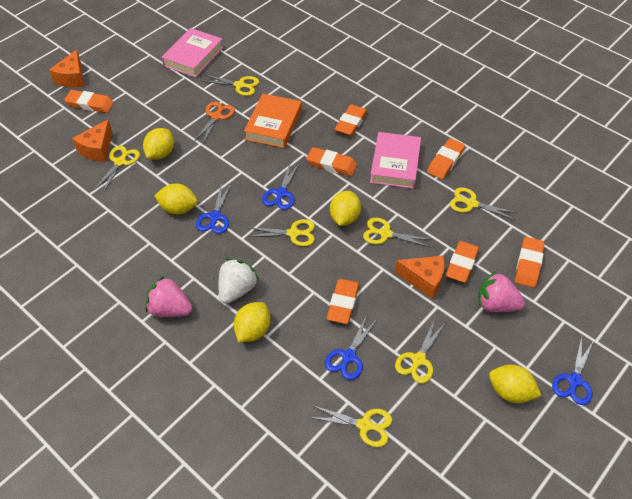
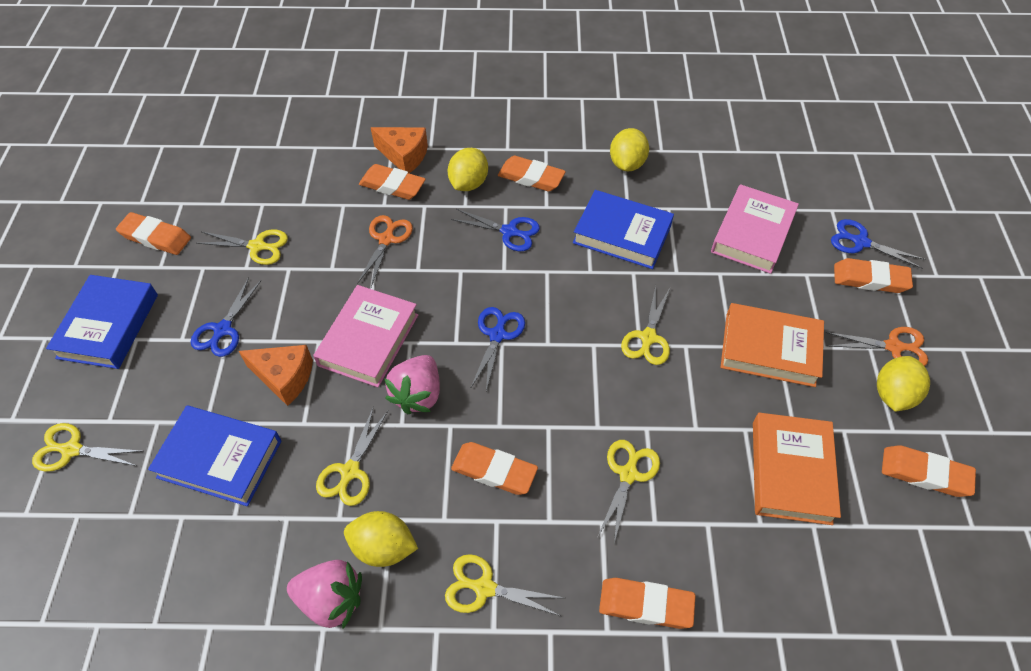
blue book: 0 -> 3
orange book: 1 -> 2
orange cheese: 3 -> 2
orange scissors: 1 -> 2
white strawberry: 1 -> 0
yellow lemon: 5 -> 4
yellow scissors: 7 -> 6

